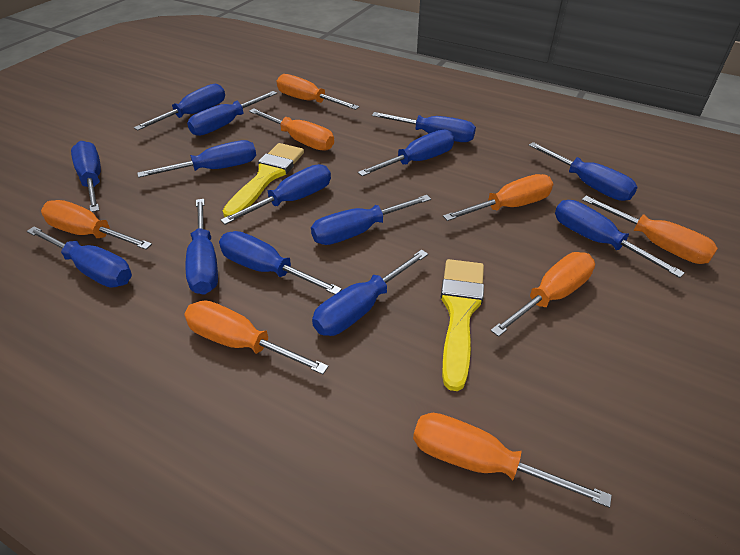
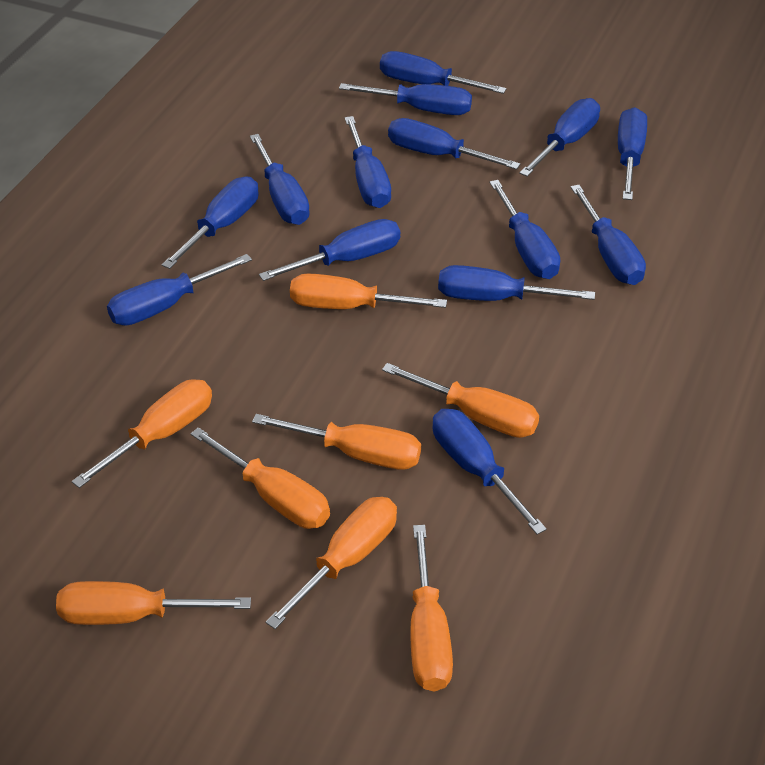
yellow brush: 2 -> 0

